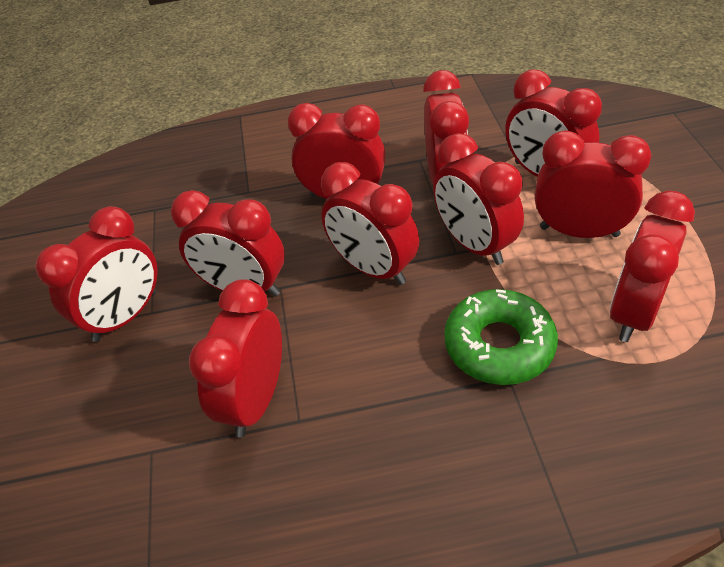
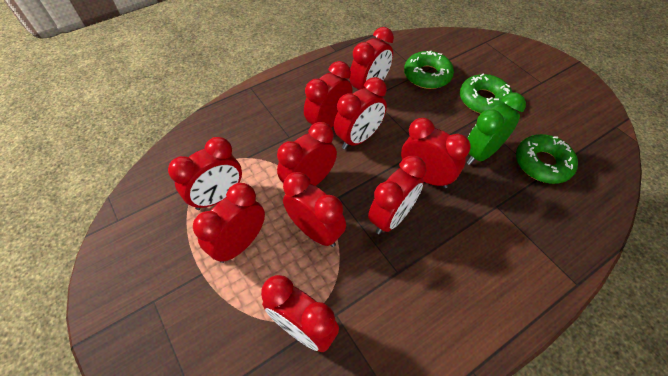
green clock: 0 -> 1
green donut: 1 -> 3

